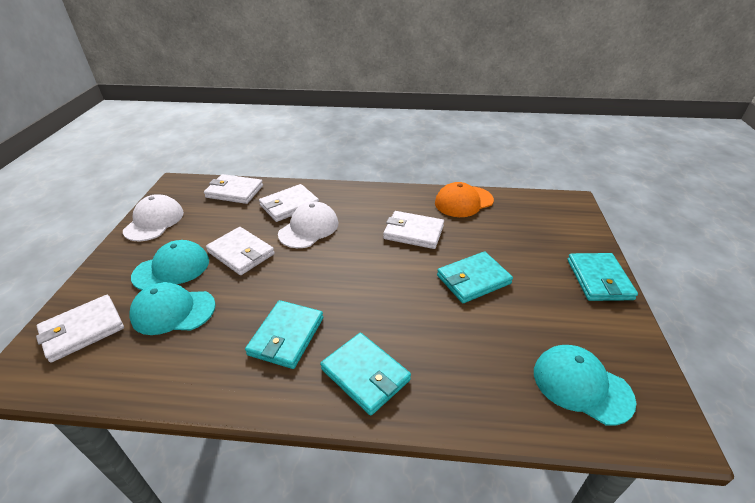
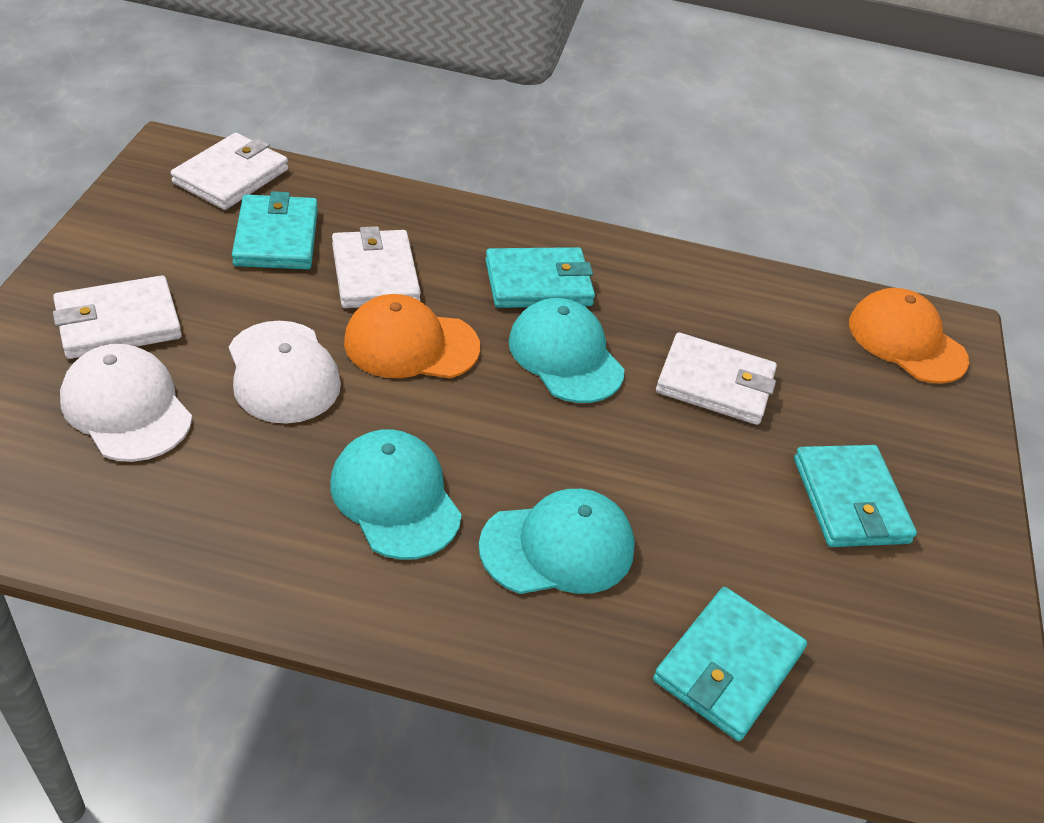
orange cap: 1 -> 2
white wallet: 5 -> 4

